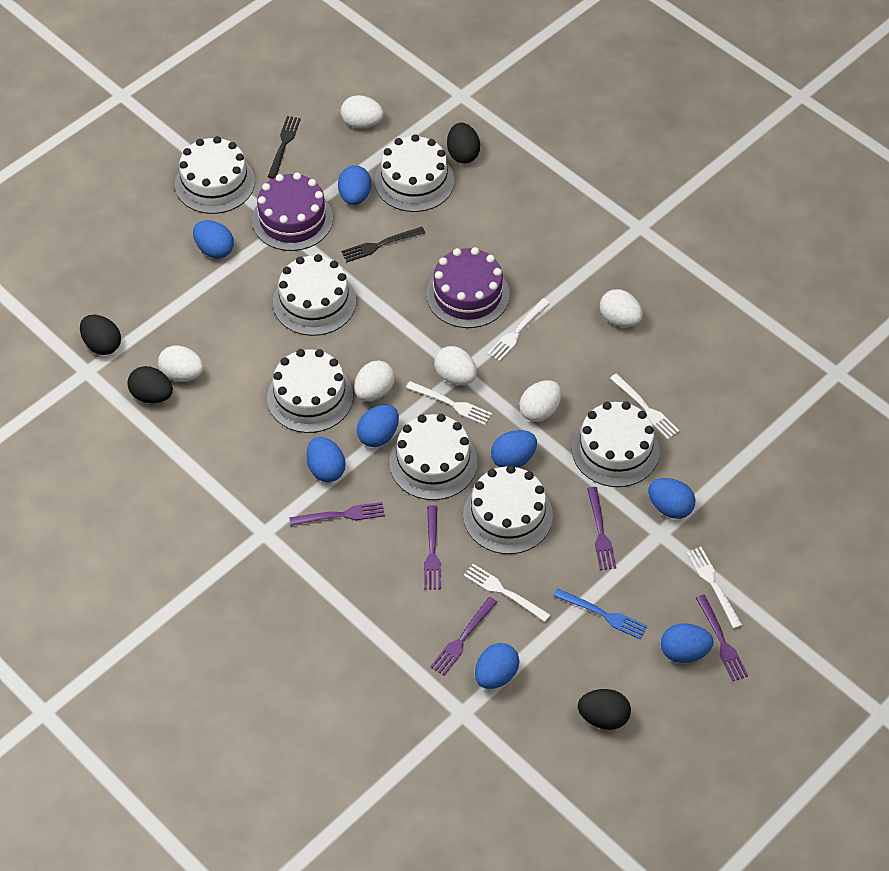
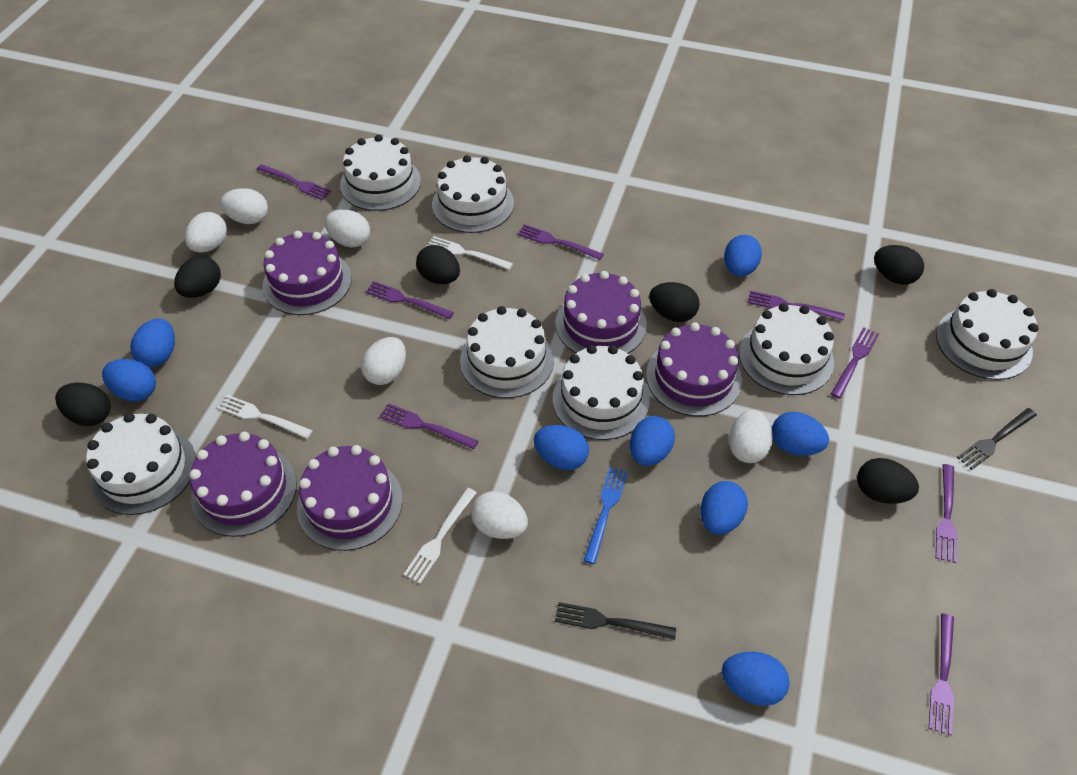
black egg: 4 -> 6
purple cake: 2 -> 5
purple fork: 5 -> 8
white fork: 5 -> 3

